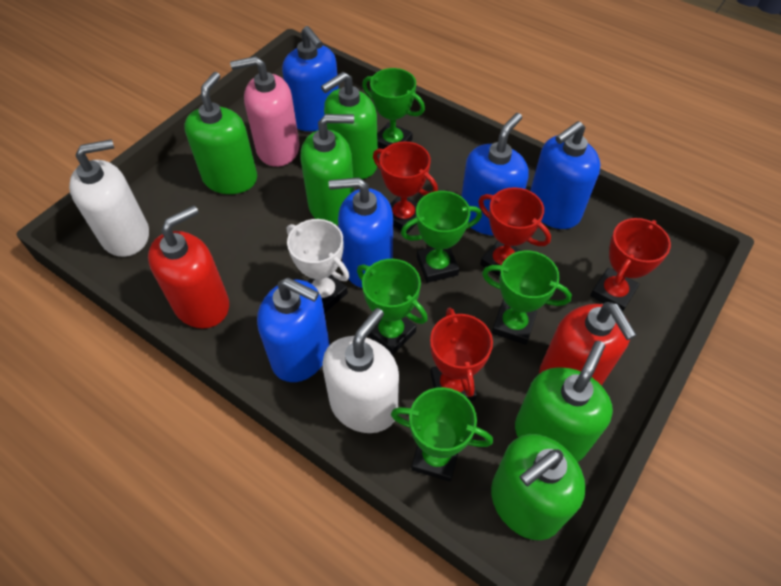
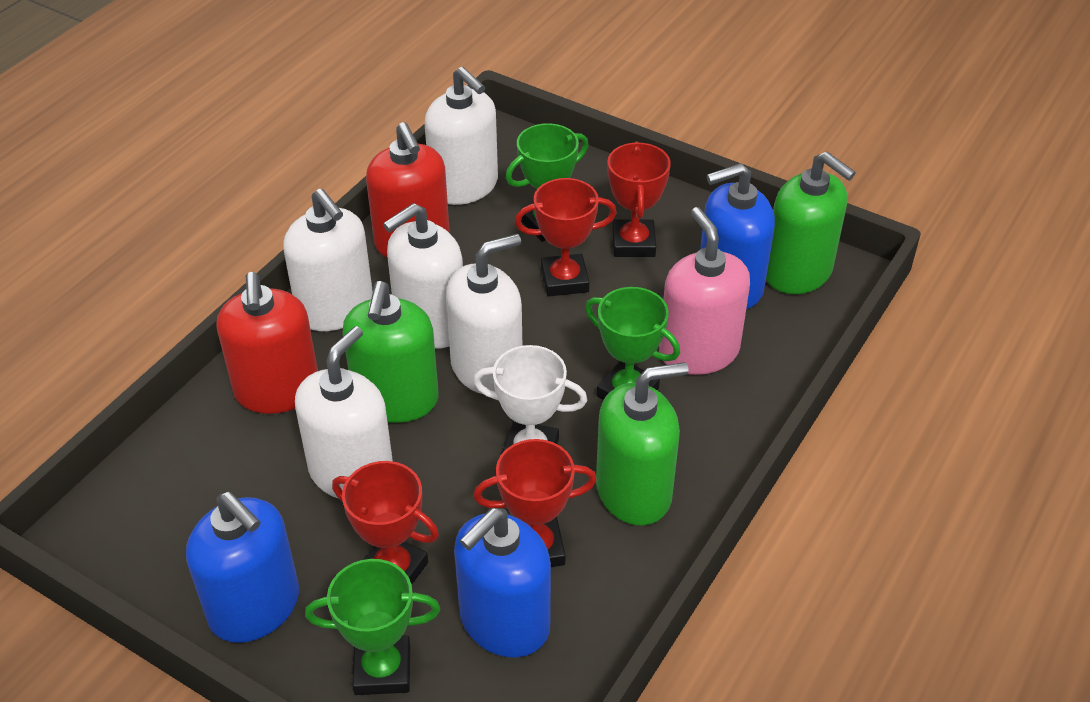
blue soap dispenser: 5 -> 3
green soap dispenser: 5 -> 3
green trophy: 5 -> 3
white soap dispenser: 2 -> 5

